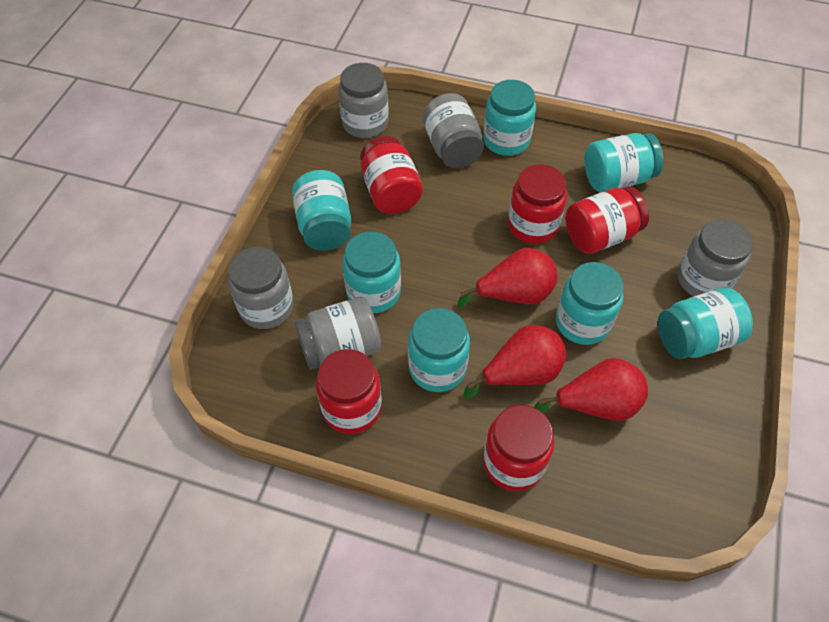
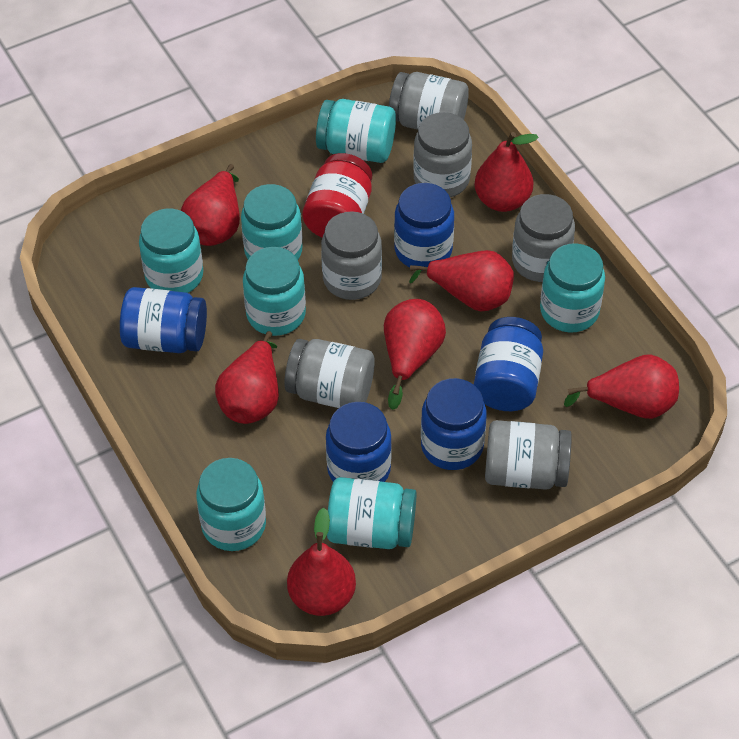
blue jar: 0 -> 5
grey jar: 5 -> 6
red jar: 5 -> 1
red pear: 3 -> 7

